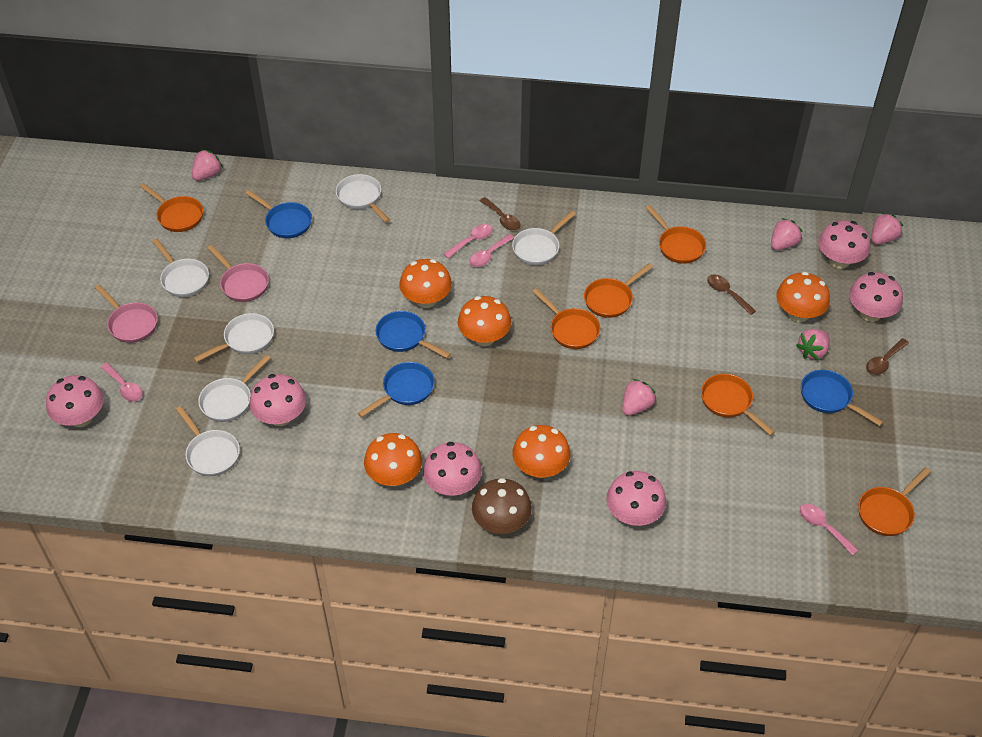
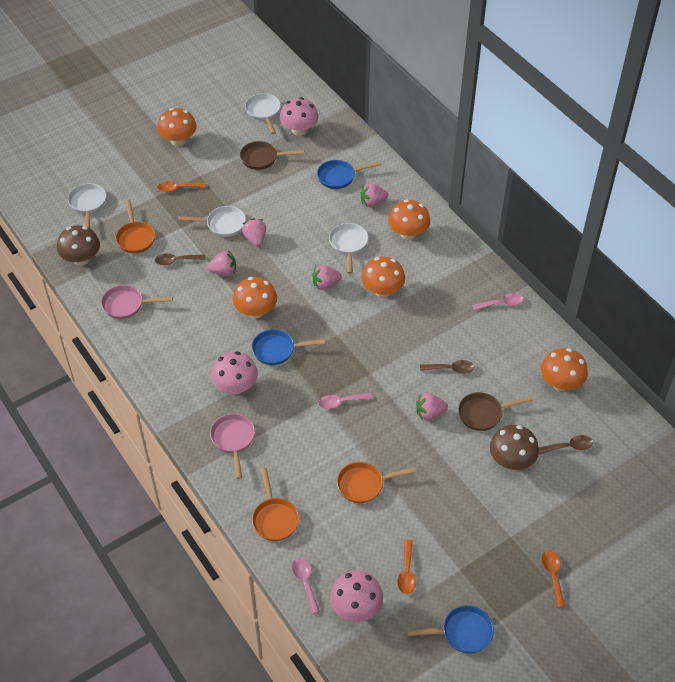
blue pan: 4 -> 3
brown mushroom: 1 -> 2
brown pan: 0 -> 2
orange pan: 6 -> 3
orange spoon: 0 -> 3
pink mushroom: 6 -> 3
pink spoon: 4 -> 3
white pan: 6 -> 4

